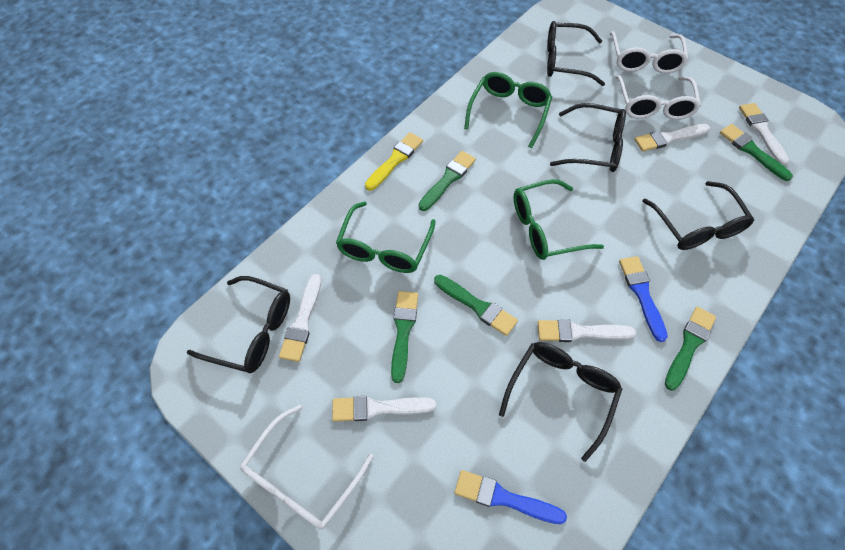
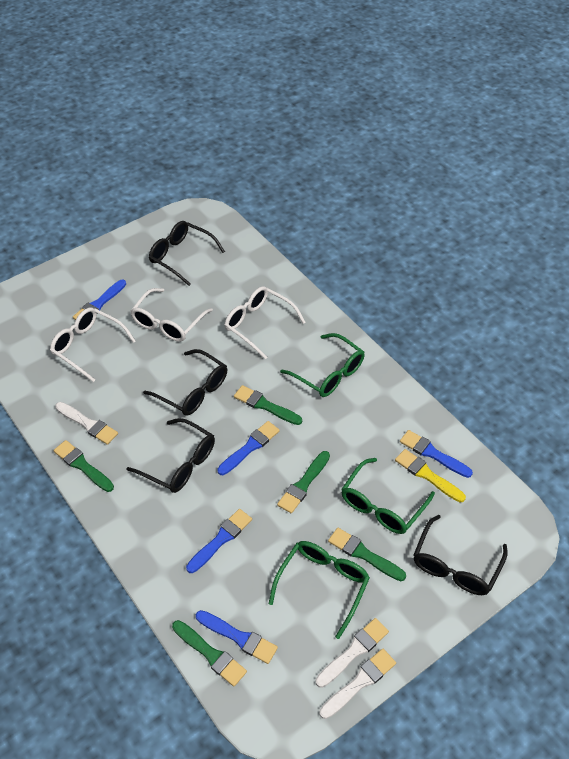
black glasses: 5 -> 4
blue brush: 2 -> 5
white brush: 5 -> 3

